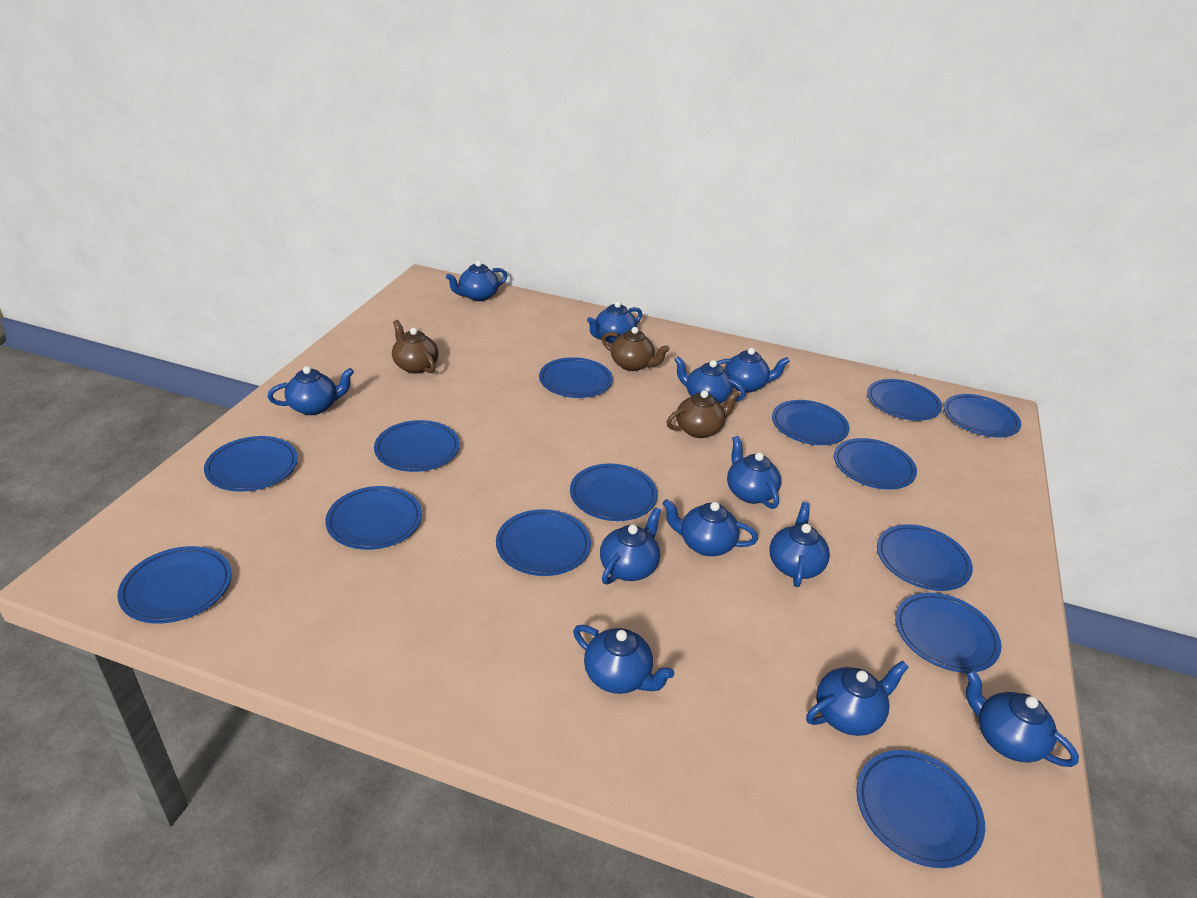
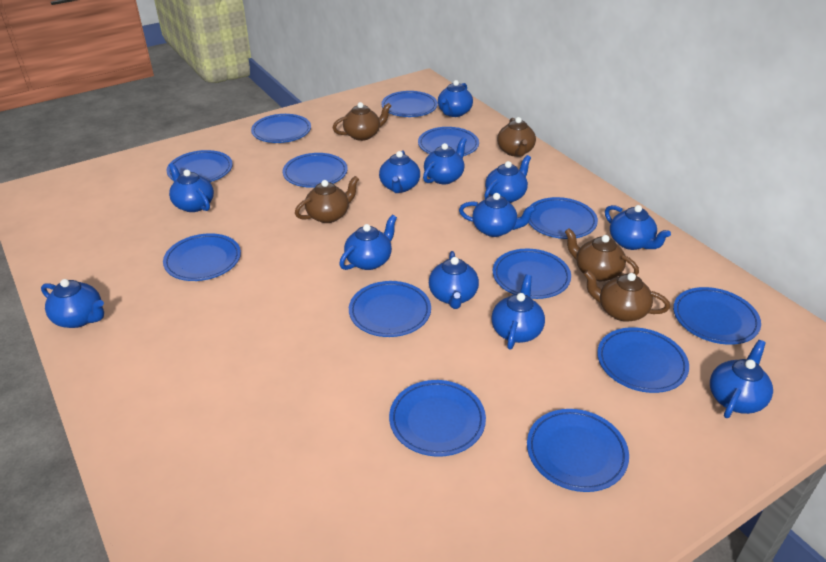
blue plate: 14 -> 13
brown teapot: 3 -> 5

